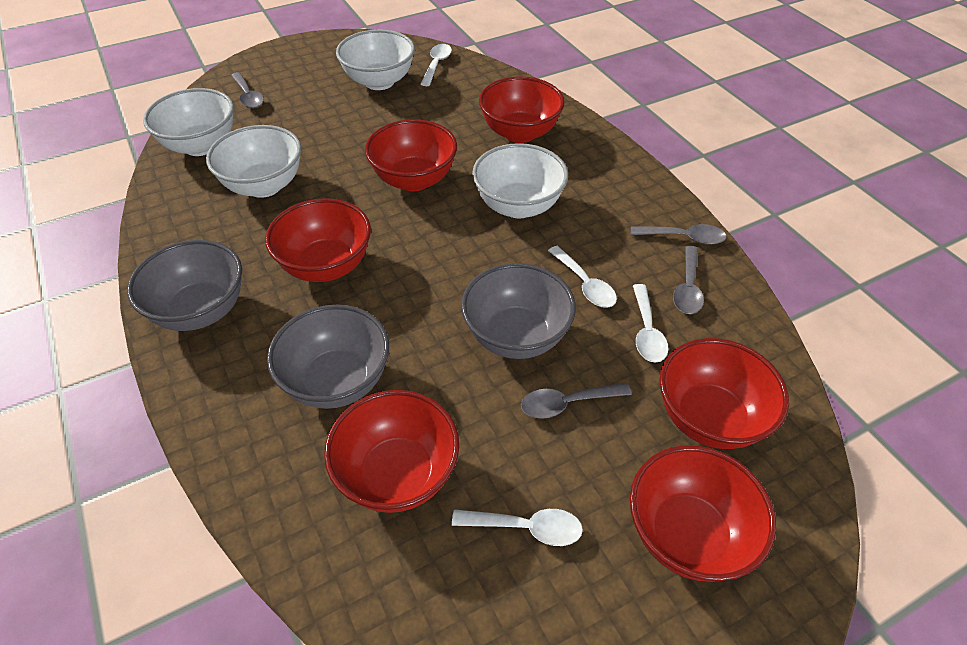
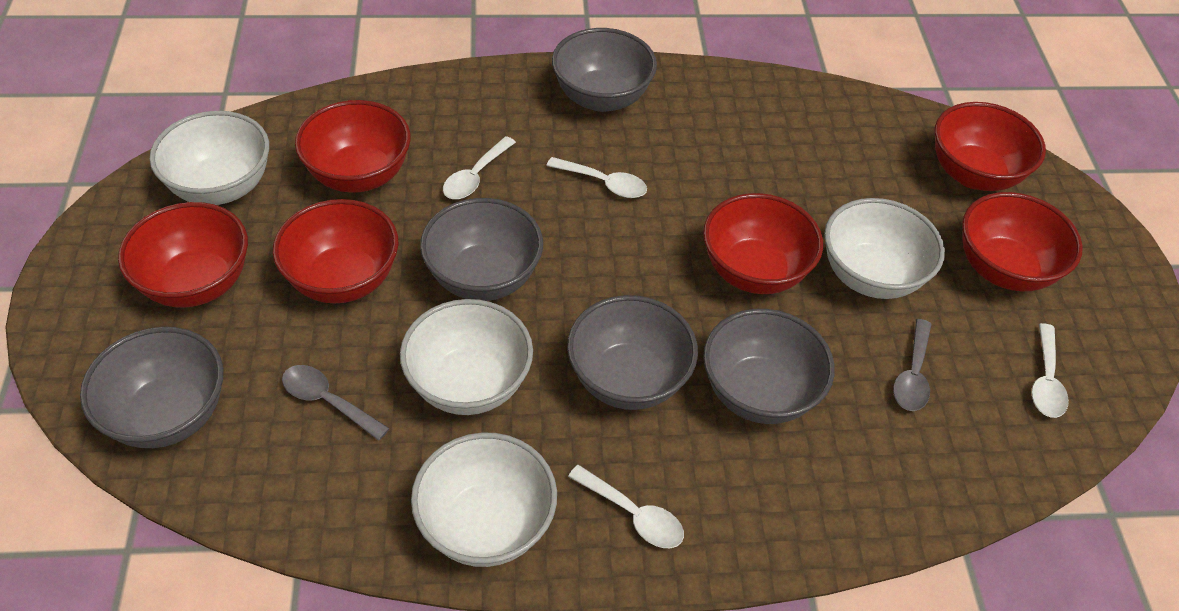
grey bowl: 3 -> 5
grey spoon: 4 -> 2

